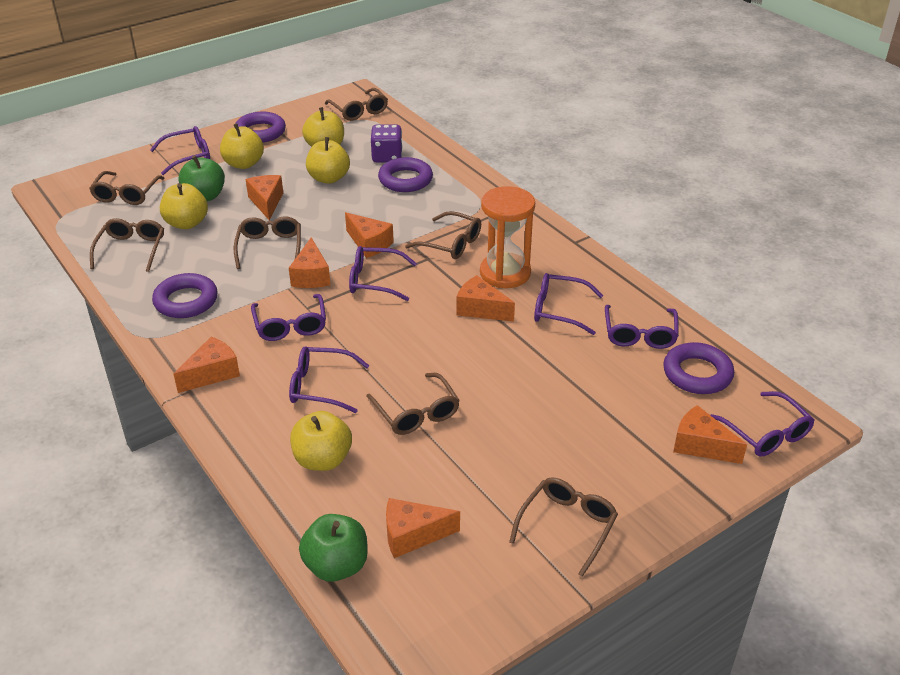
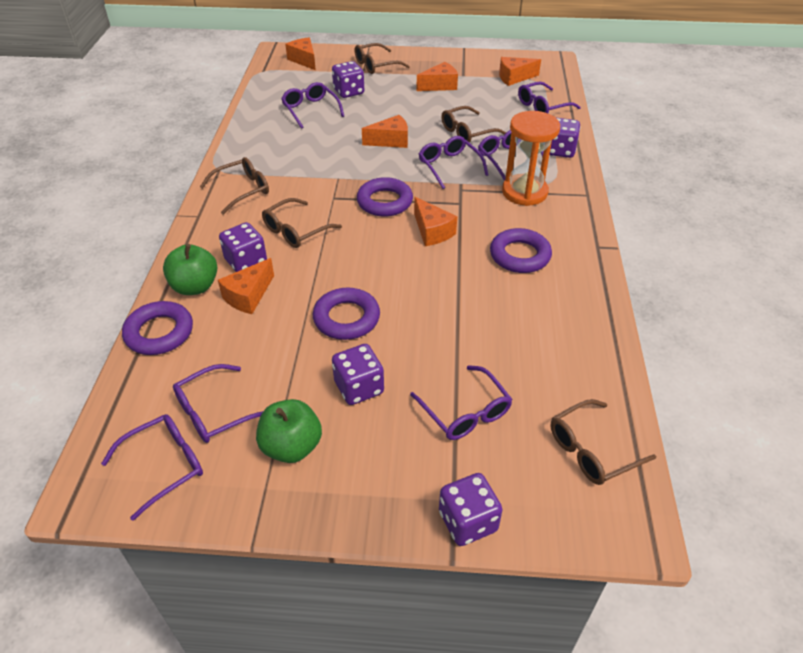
brown glasses: 7 -> 5
orange cheese: 7 -> 6
purple dice: 1 -> 5
yellow apple: 5 -> 0

